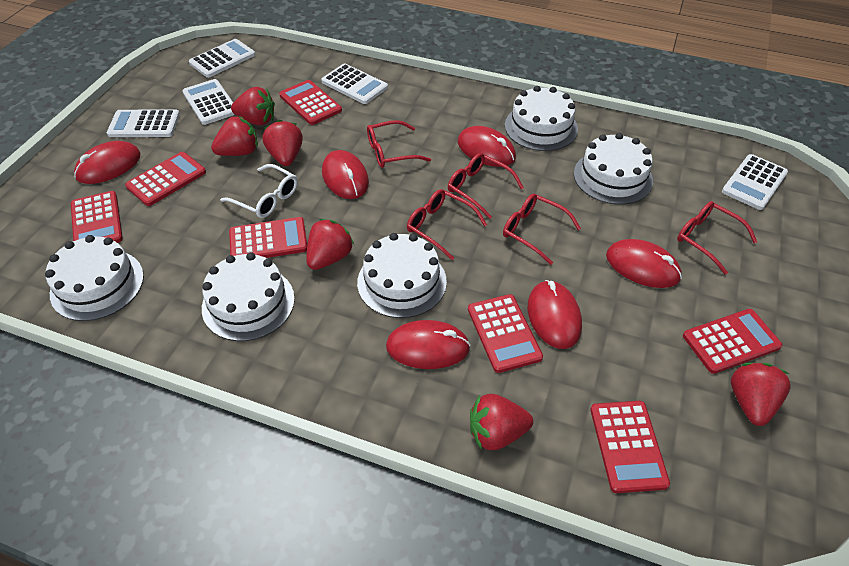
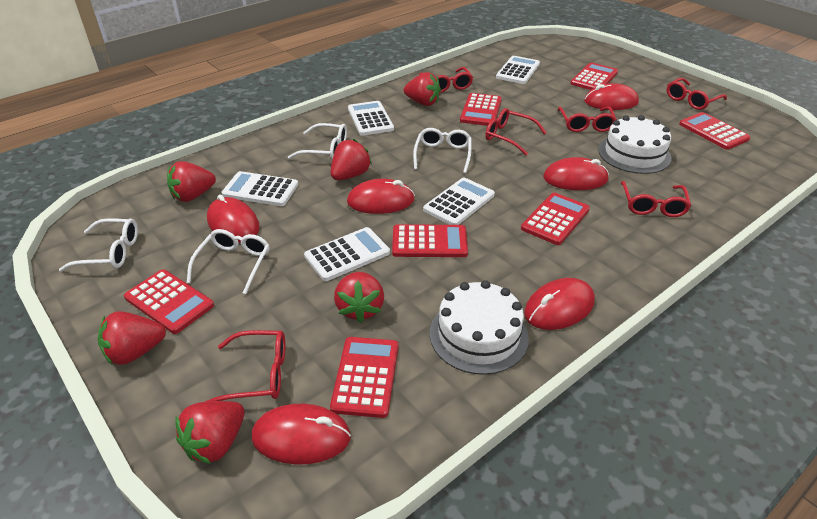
red glasses: 5 -> 6
white cake: 5 -> 2
white glasses: 1 -> 4

